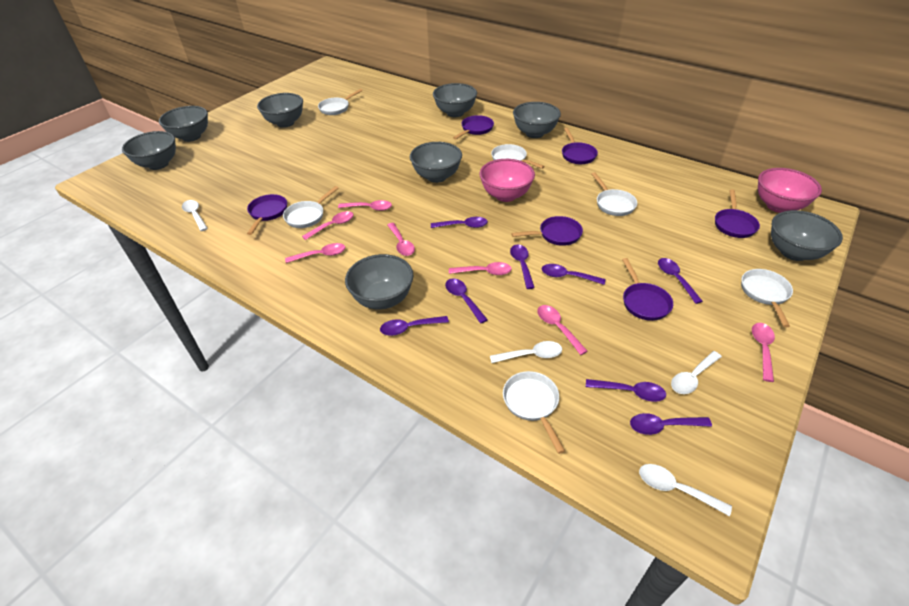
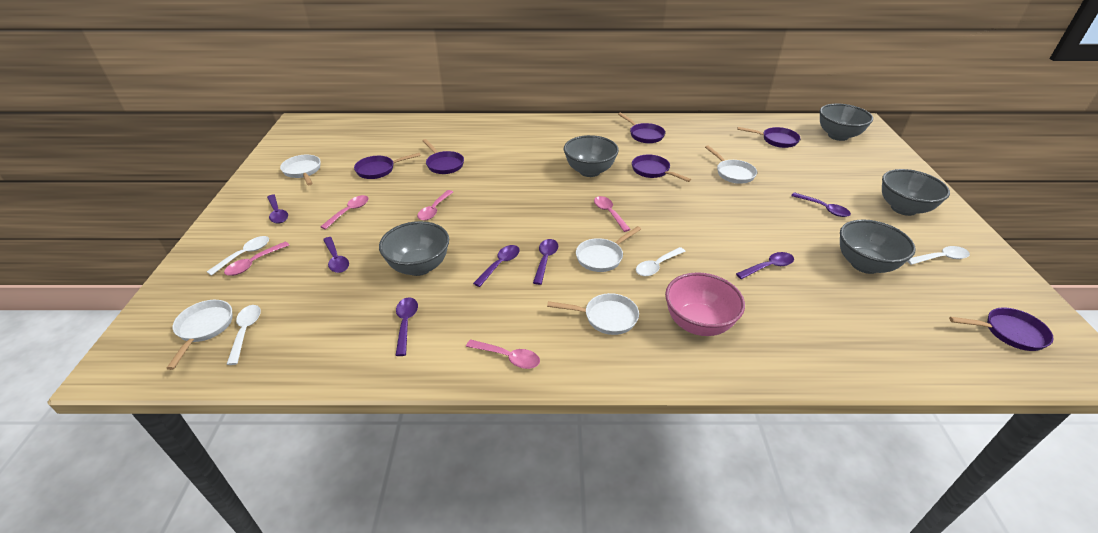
grey bowl: 8 -> 5
pink bowl: 2 -> 1
pink spoon: 7 -> 5
purple spoon: 8 -> 7
white pan: 6 -> 5

